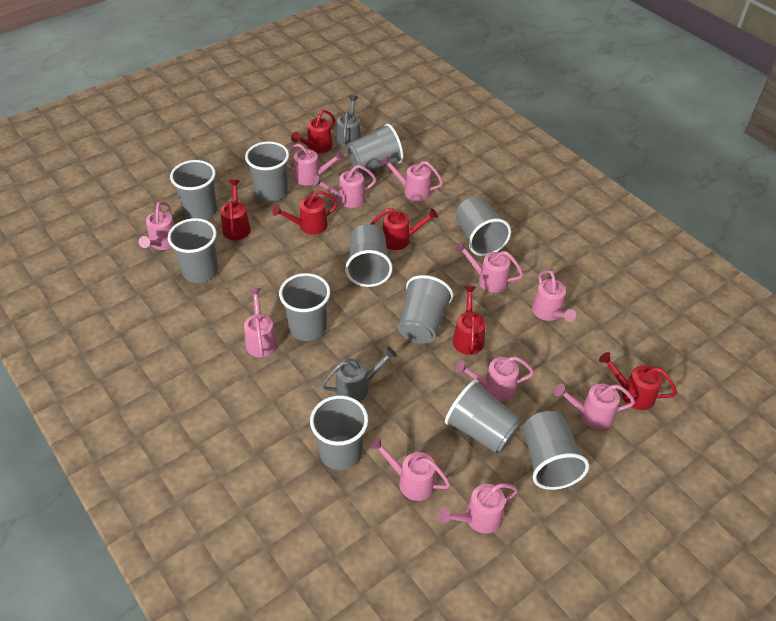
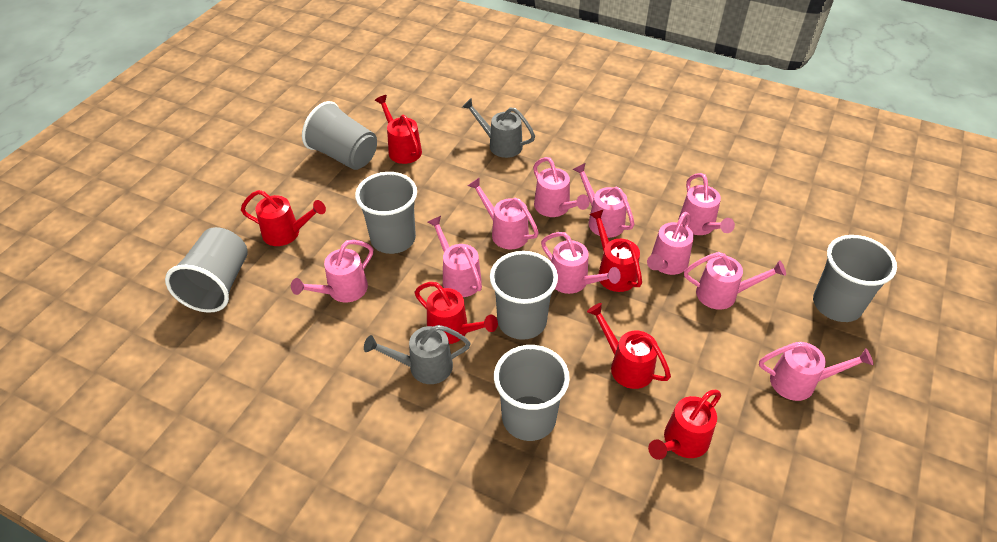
grey cup: 11 -> 6
pink watering can: 11 -> 10

